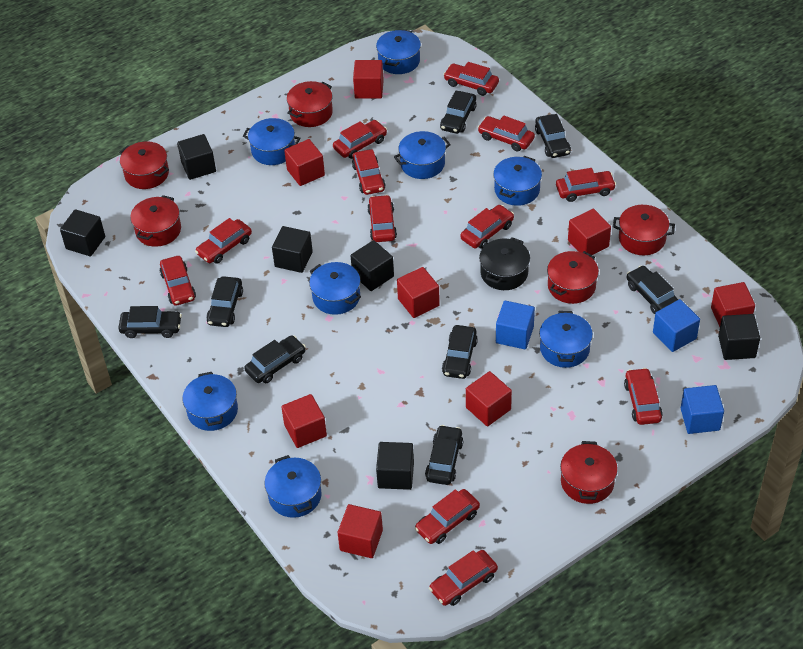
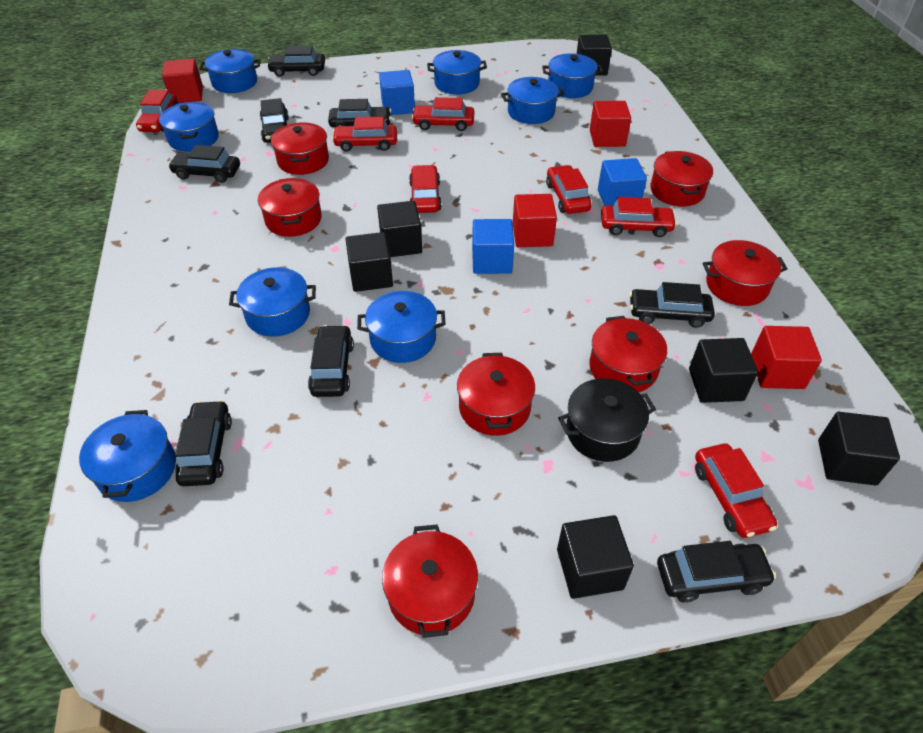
red car: 12 -> 7
red cube: 8 -> 4
red pot: 6 -> 7

